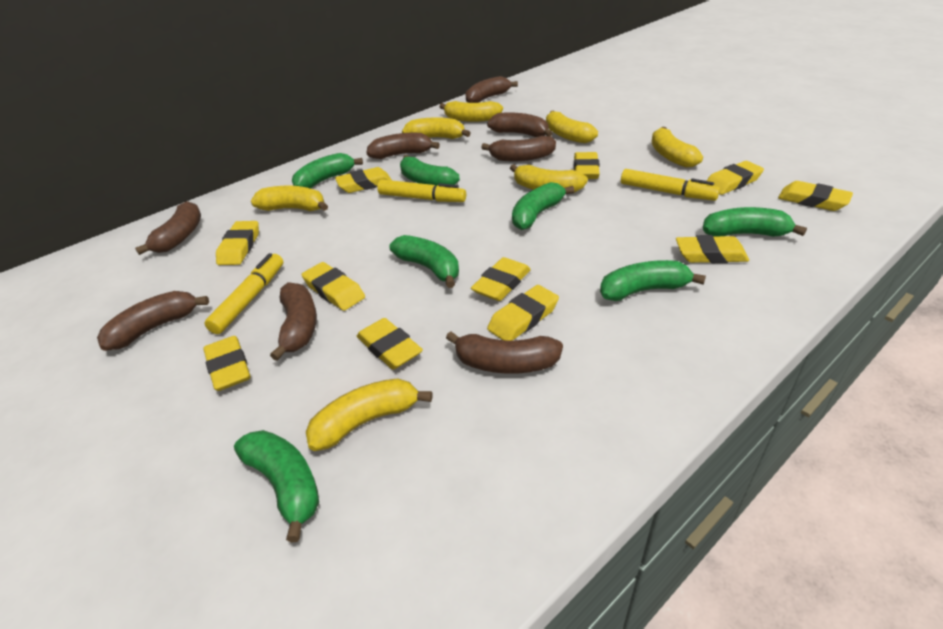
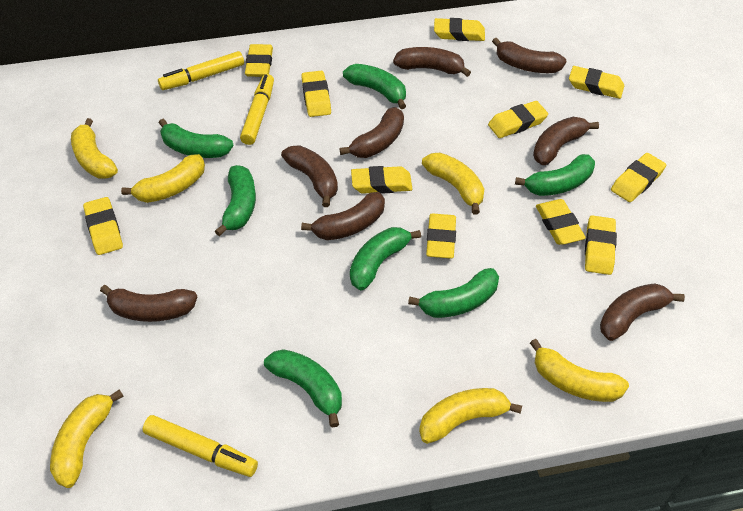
yellow banana: 7 -> 6

